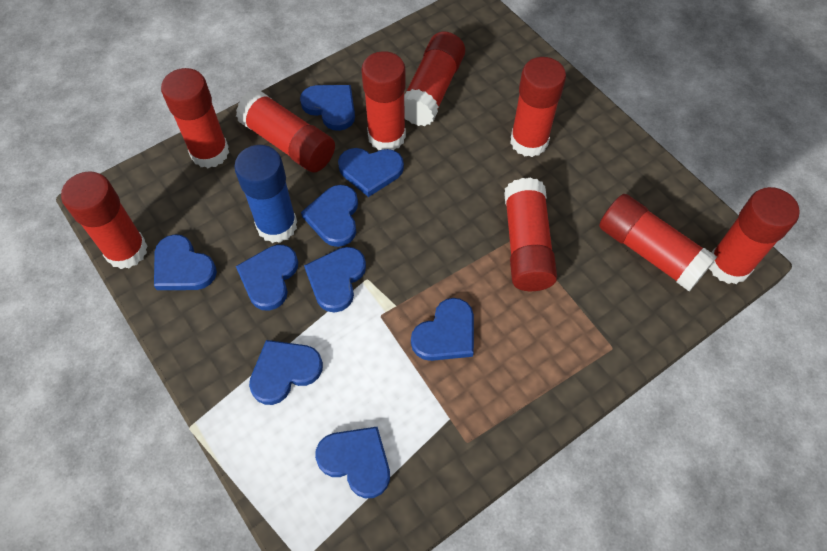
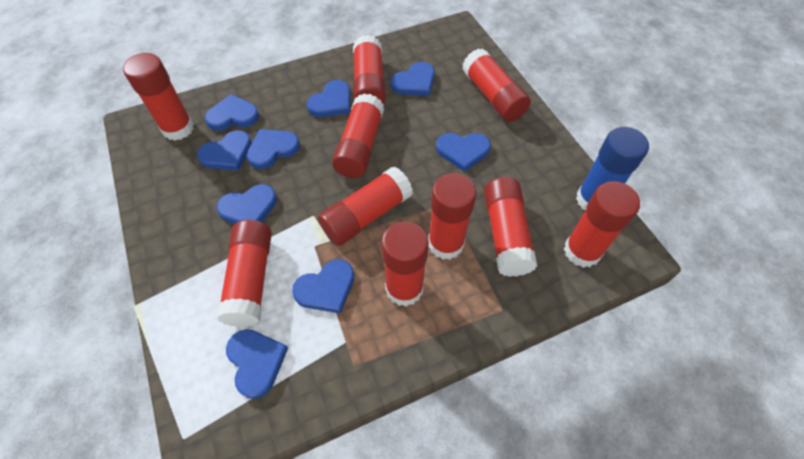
red glue stick: 9 -> 10

